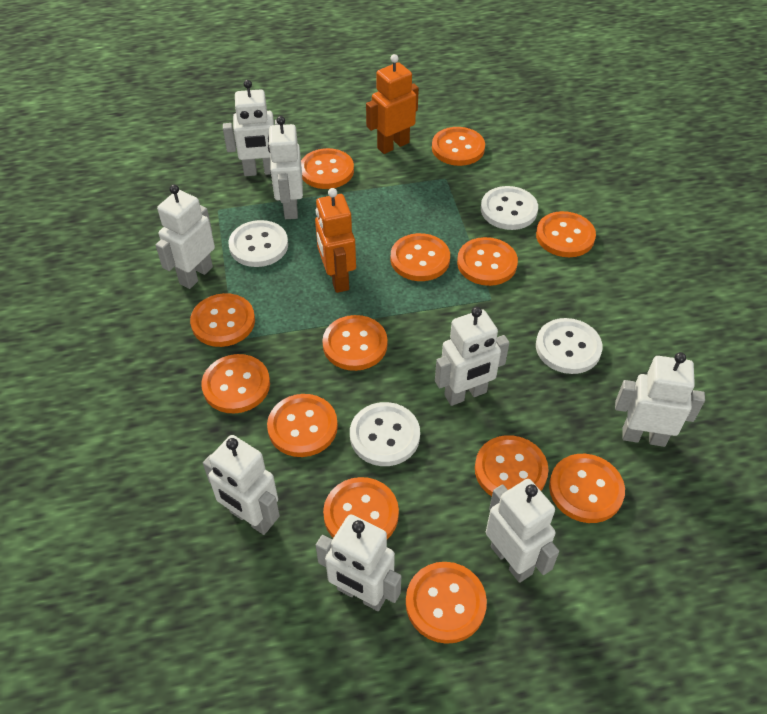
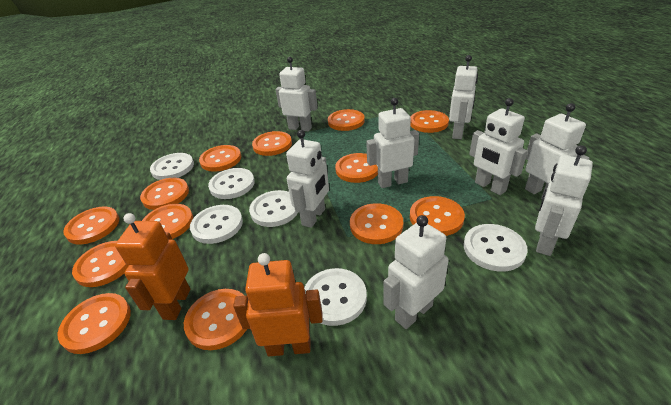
white button: 4 -> 6

